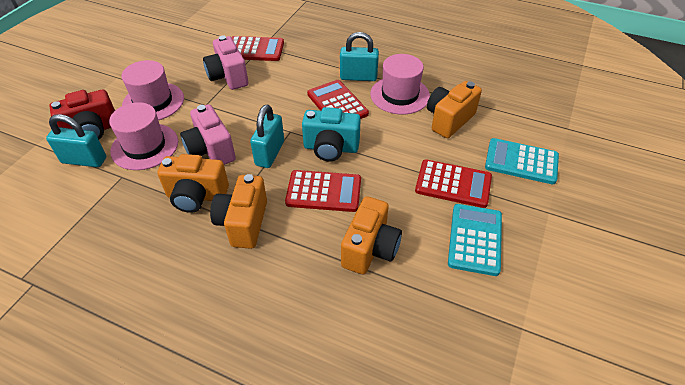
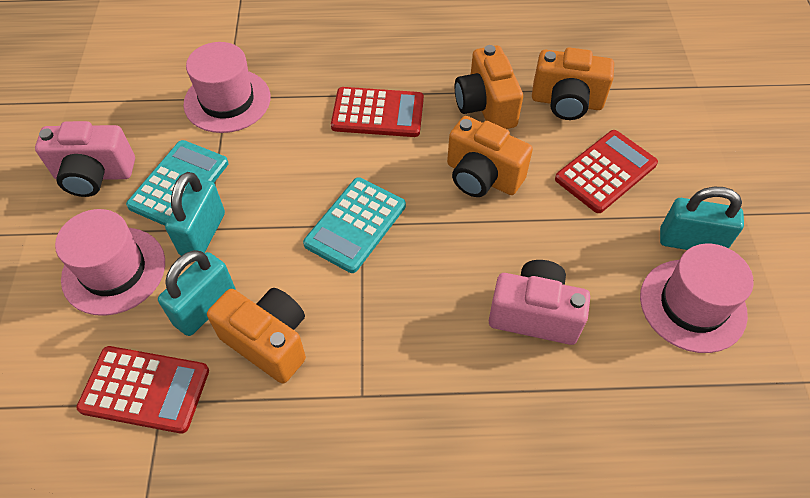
red calculator: 4 -> 3
red camera: 1 -> 0
turquoise camera: 1 -> 0

